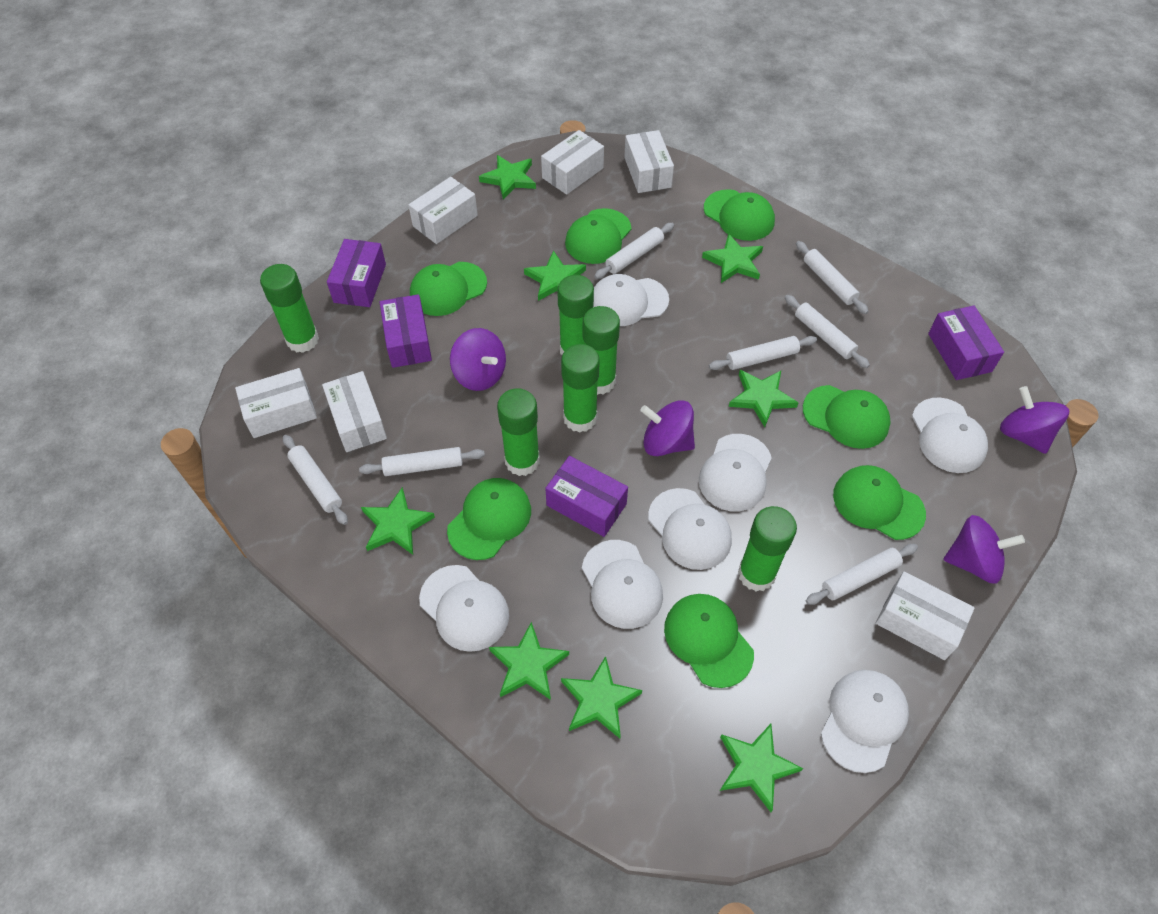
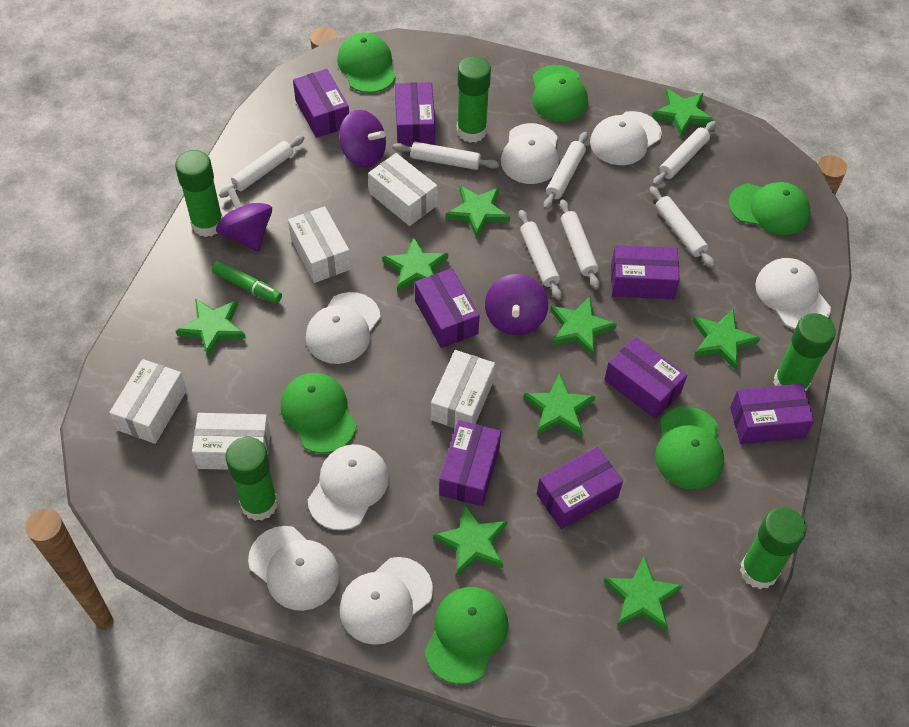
green cap: 7 -> 6
green glue stick: 6 -> 5
green marker: 0 -> 1
green star: 8 -> 9
purple box: 4 -> 8
purple spinning top: 4 -> 3
white box: 6 -> 5

